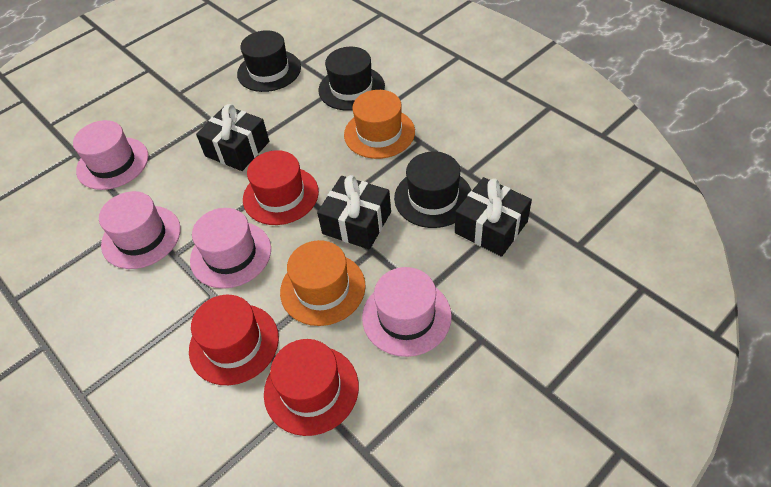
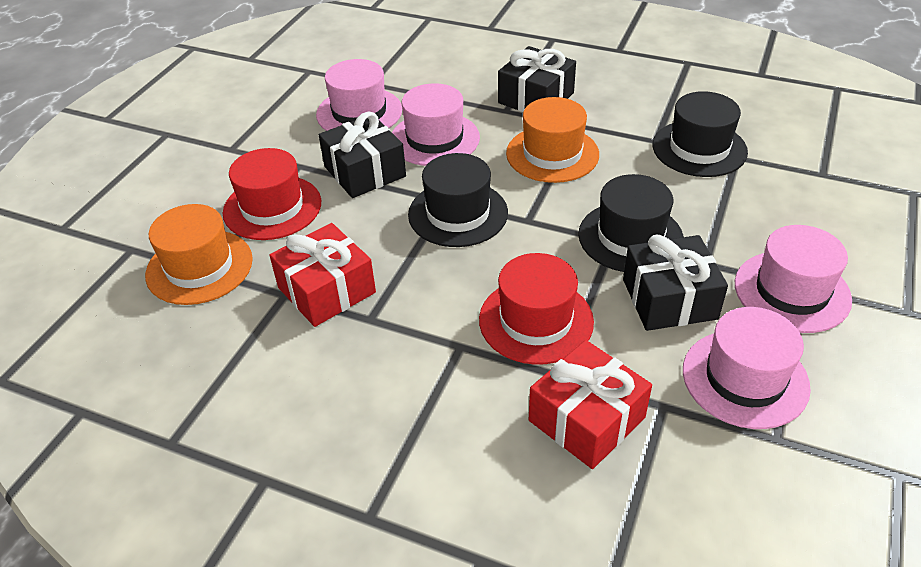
red gift: 0 -> 2
red hat: 3 -> 2

